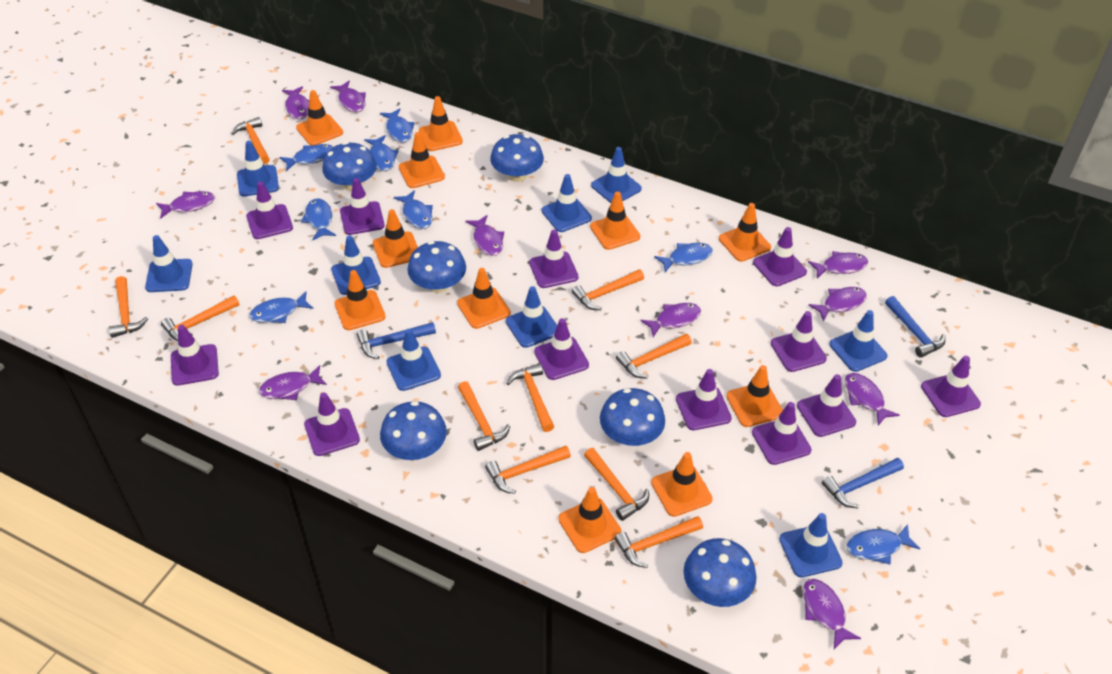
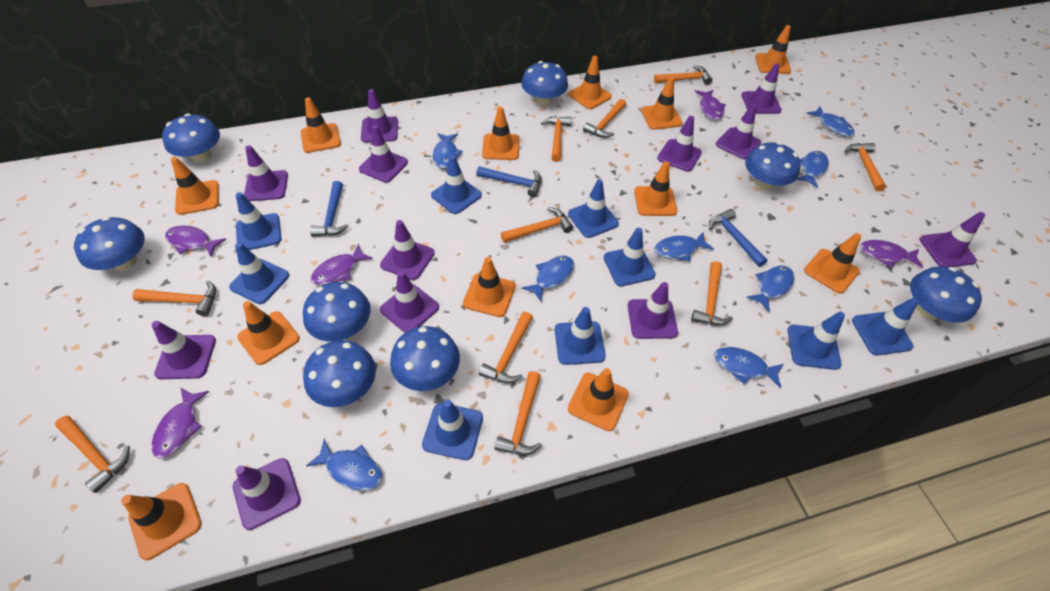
blue mushroom: 6 -> 8
orange traffic cone: 11 -> 12
purple fish: 10 -> 5

